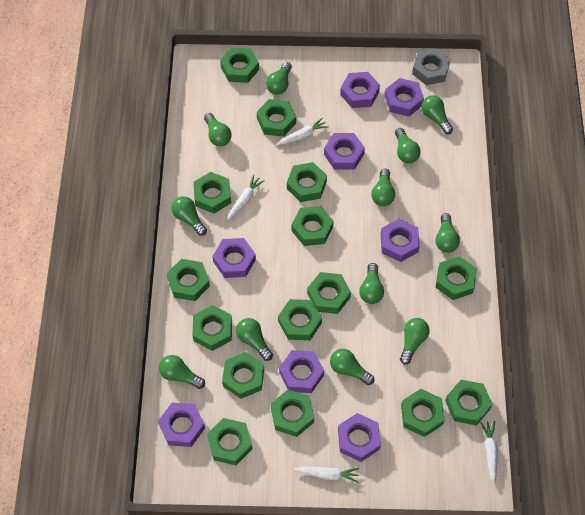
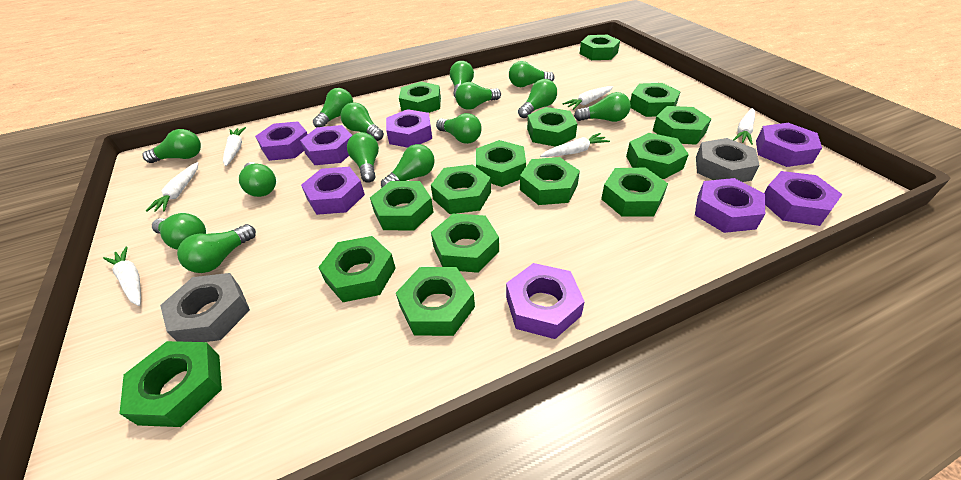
green light bulb: 12 -> 14
grey nut: 1 -> 2
white carrot: 4 -> 6

